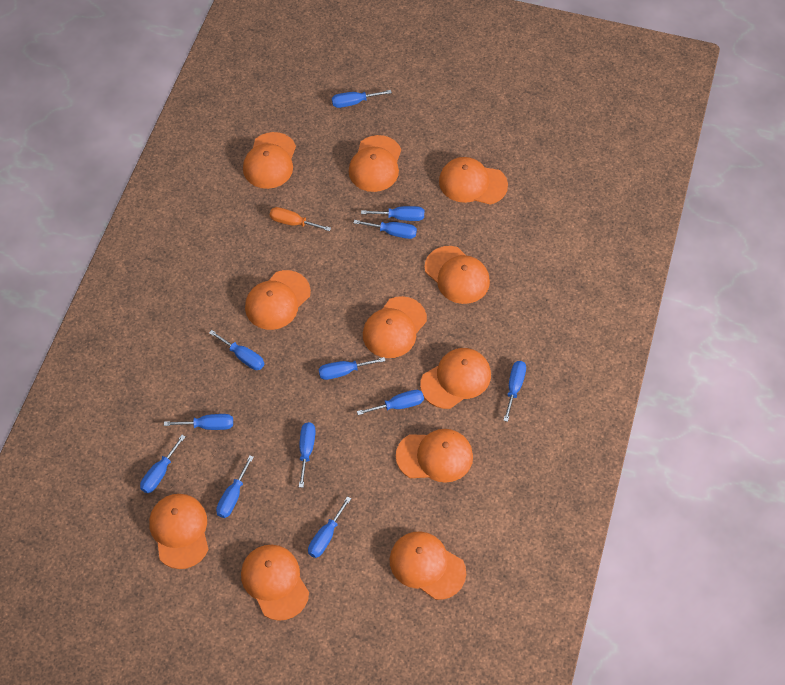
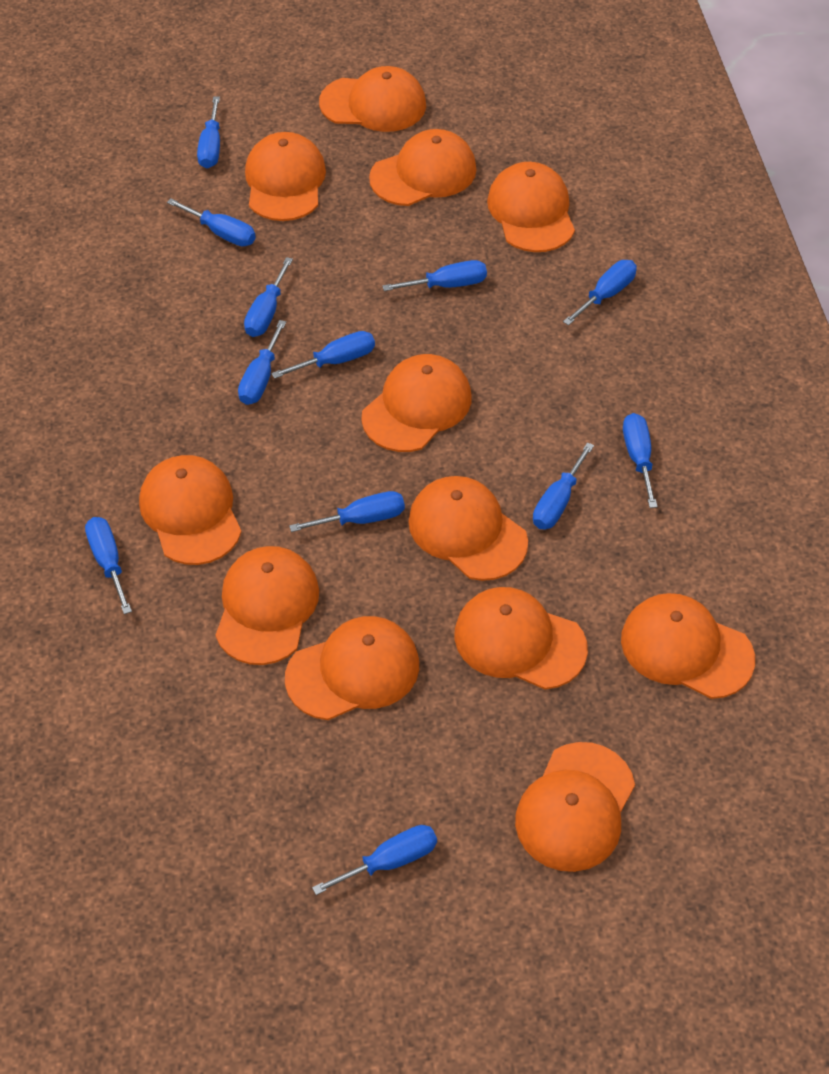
orange cap: 11 -> 12
orange screwdriver: 1 -> 0

